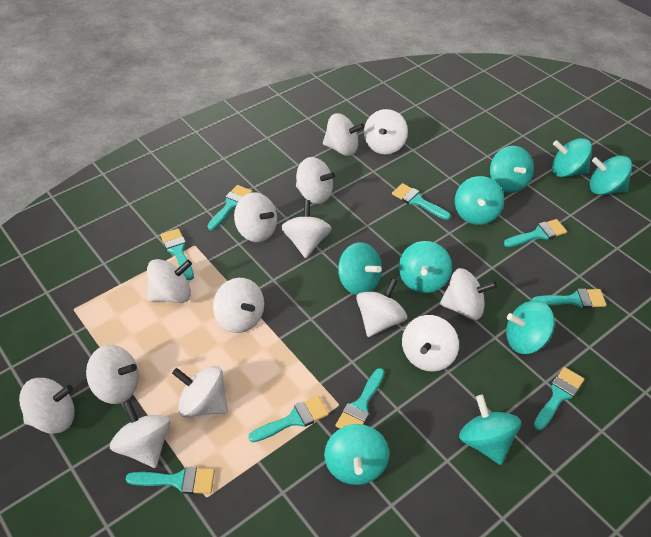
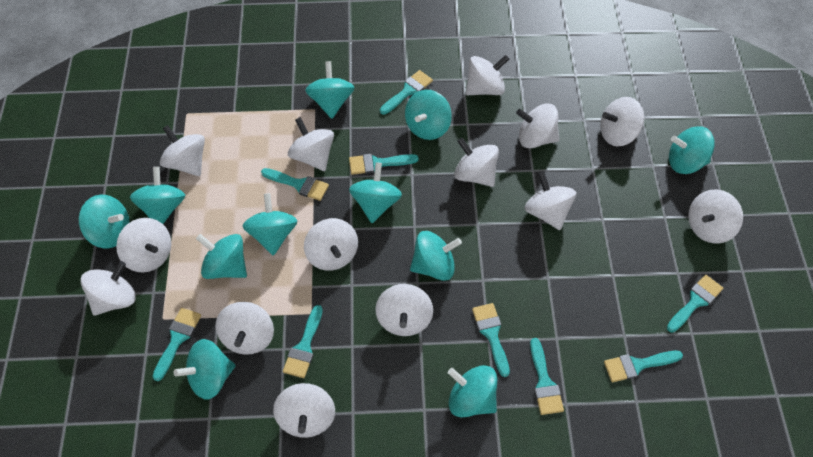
turquoise spinning top: 9 -> 11

